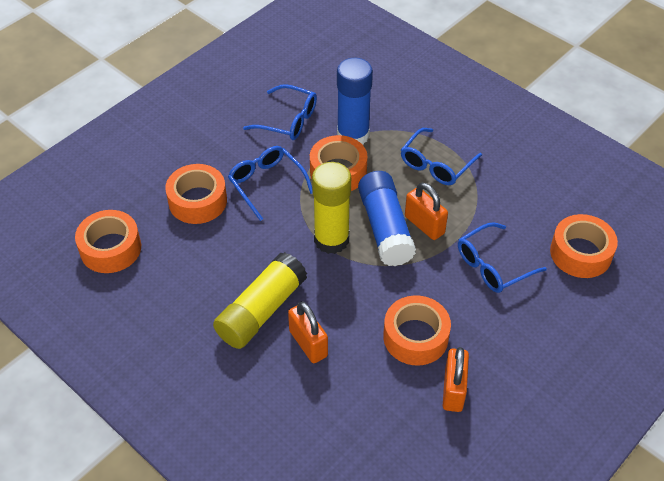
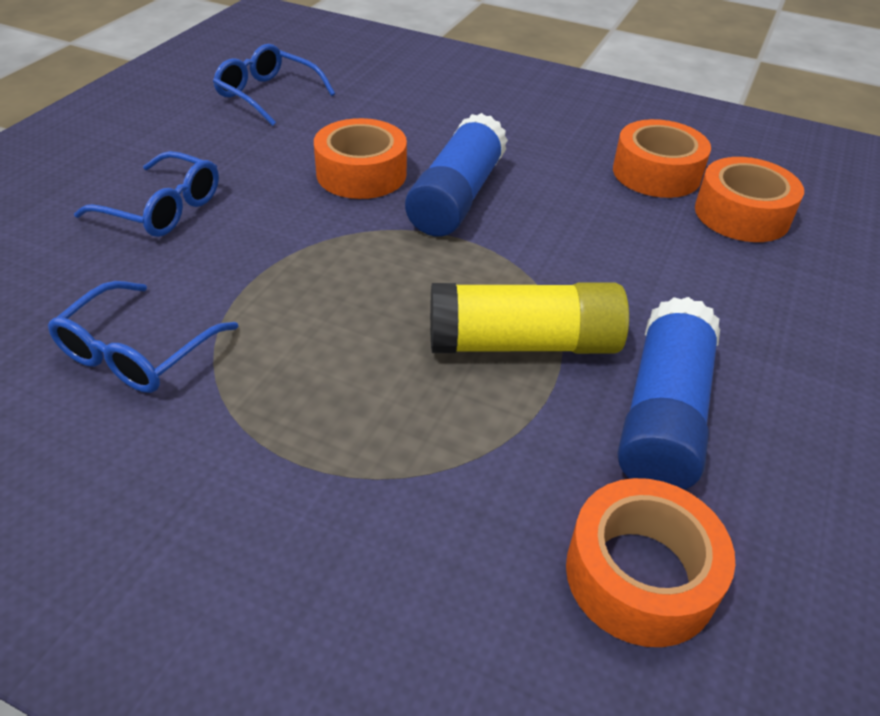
blue glasses: 4 -> 3
orange padlock: 3 -> 0
orange tape: 5 -> 4
yellow glue stick: 2 -> 1

